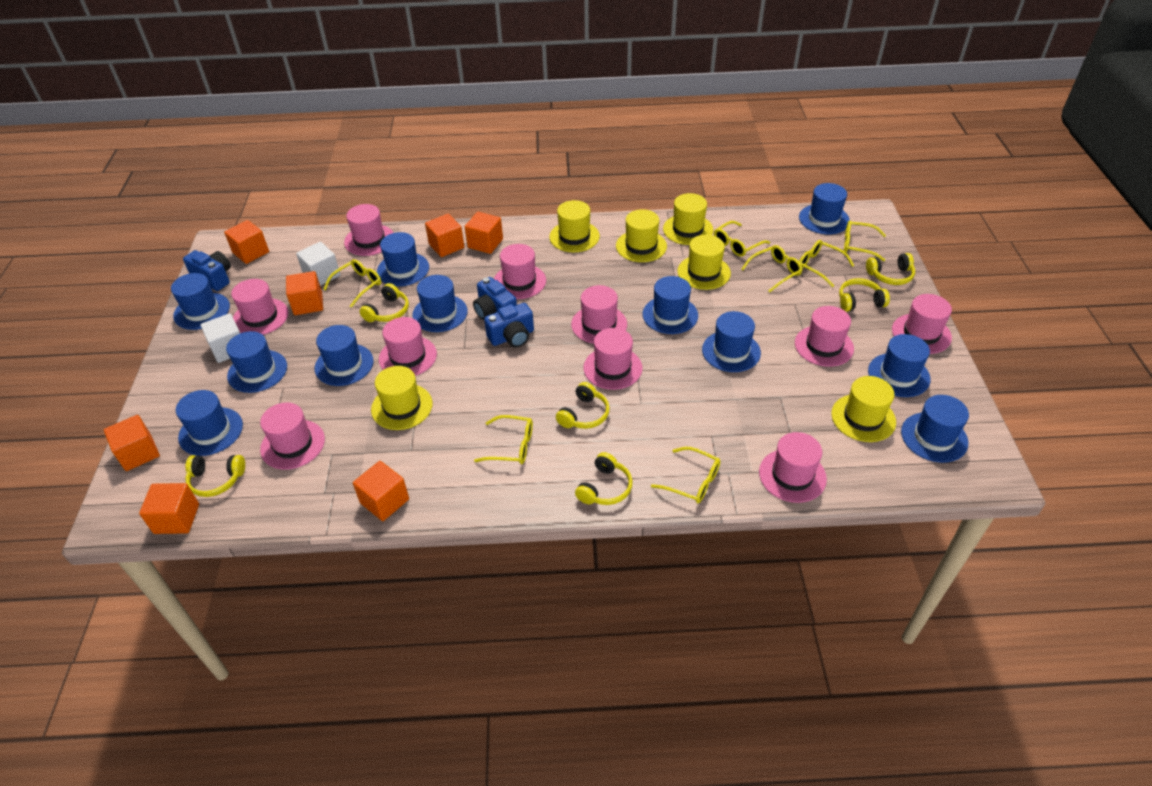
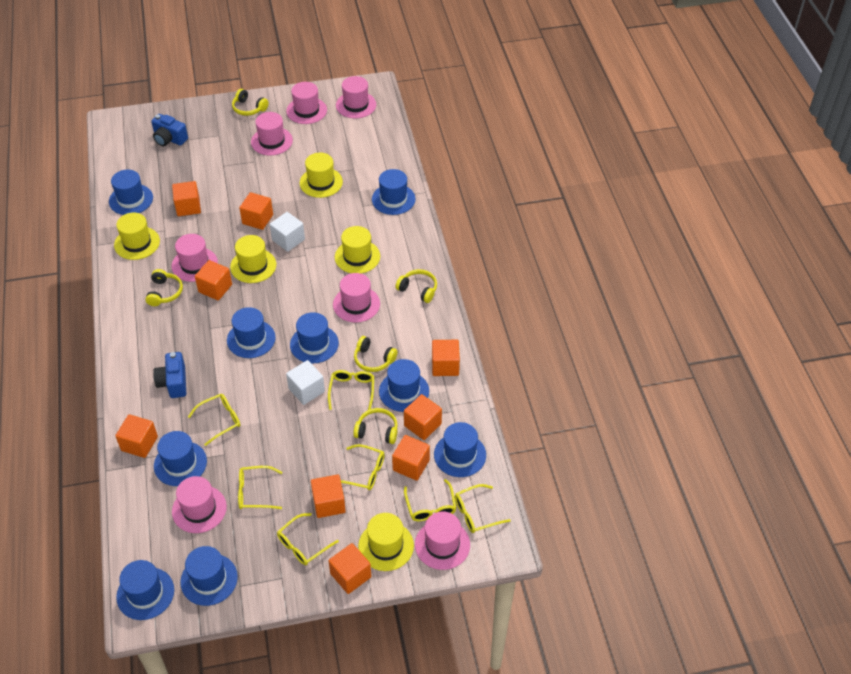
blue camera: 3 -> 2
blue hat: 11 -> 9
orange cube: 7 -> 9
pink hat: 10 -> 7
yellow hat: 6 -> 5
yellow headphones: 6 -> 5

